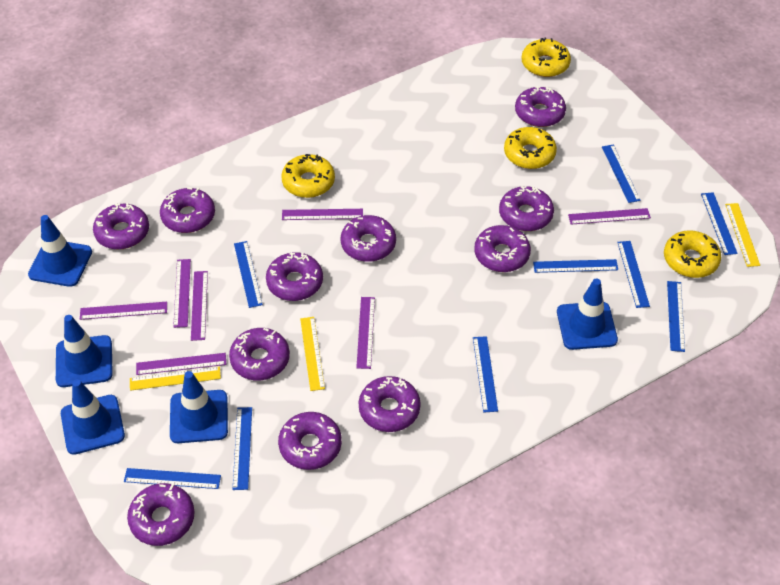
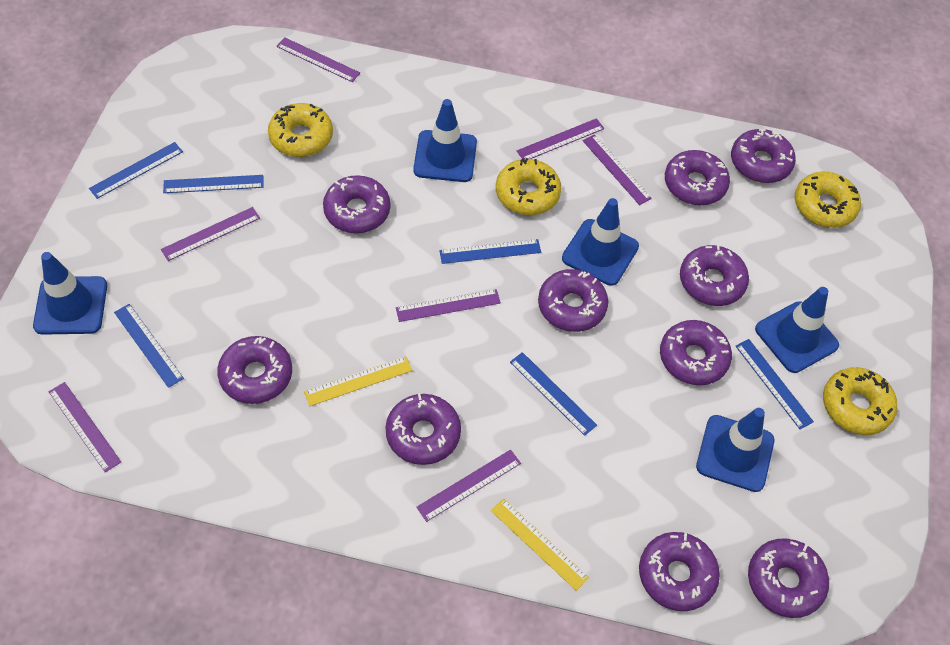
blue ruler: 9 -> 6
purple donut: 11 -> 10
yellow ruler: 3 -> 2

